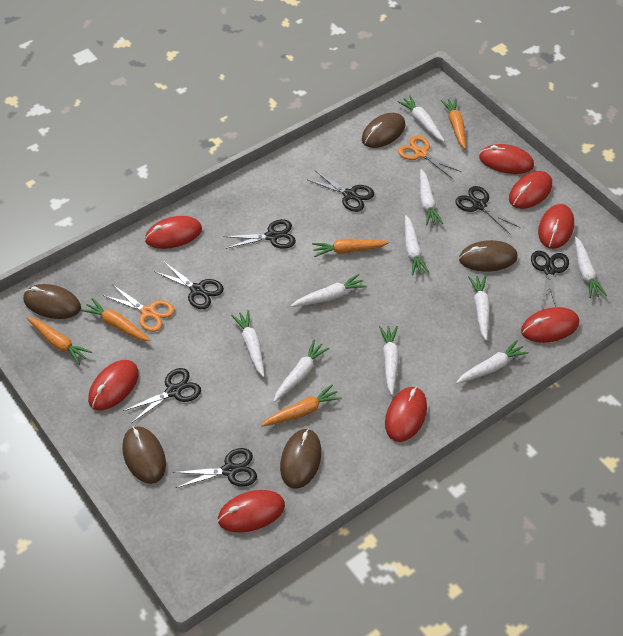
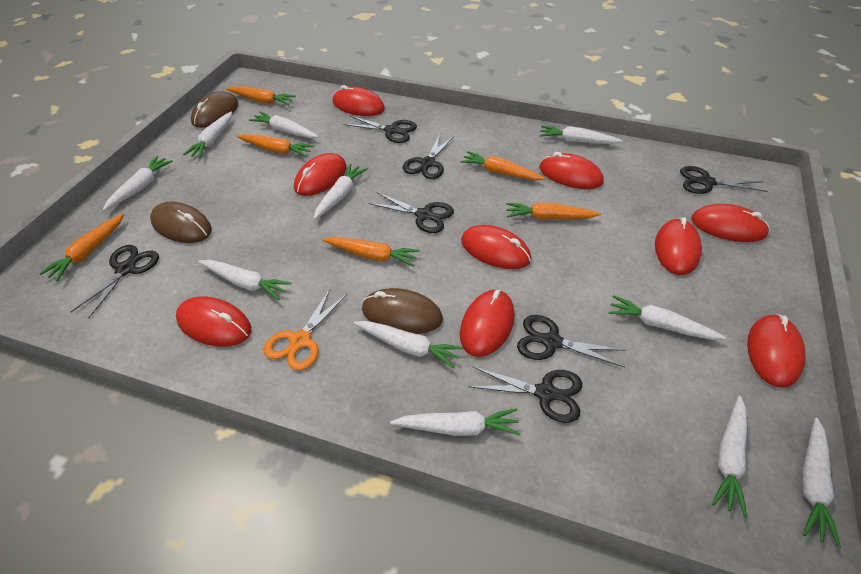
brown mouse: 5 -> 3
orange carrot: 5 -> 6
orange scissors: 2 -> 1
red mouse: 8 -> 9
white carrot: 10 -> 11

